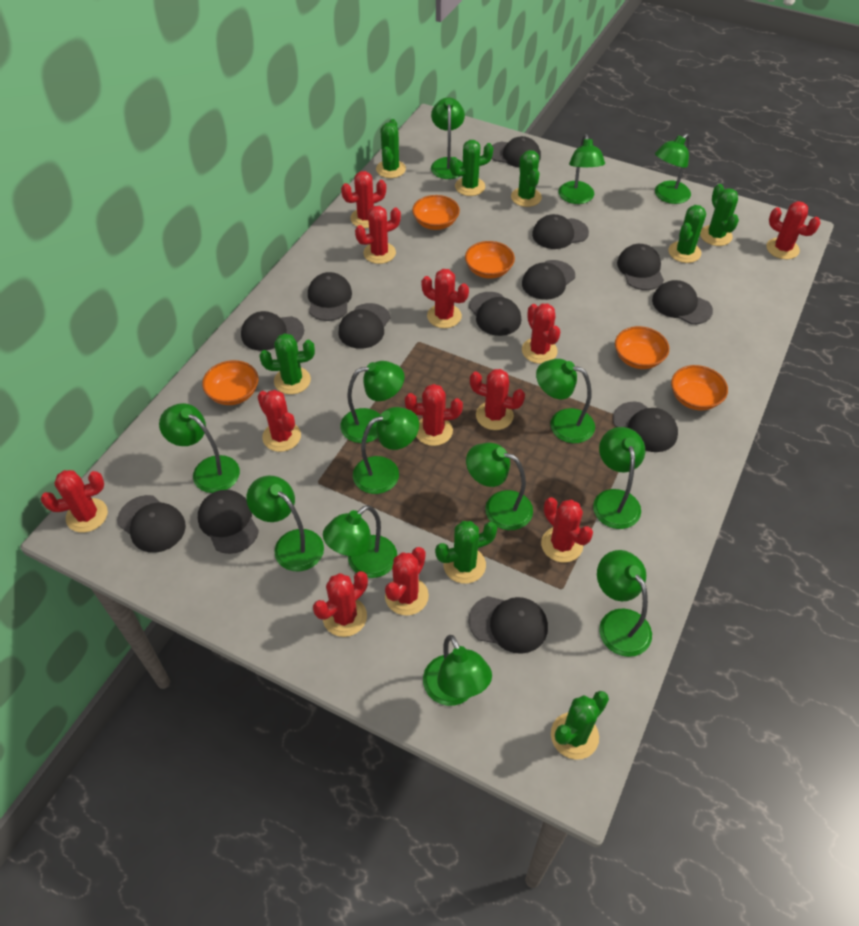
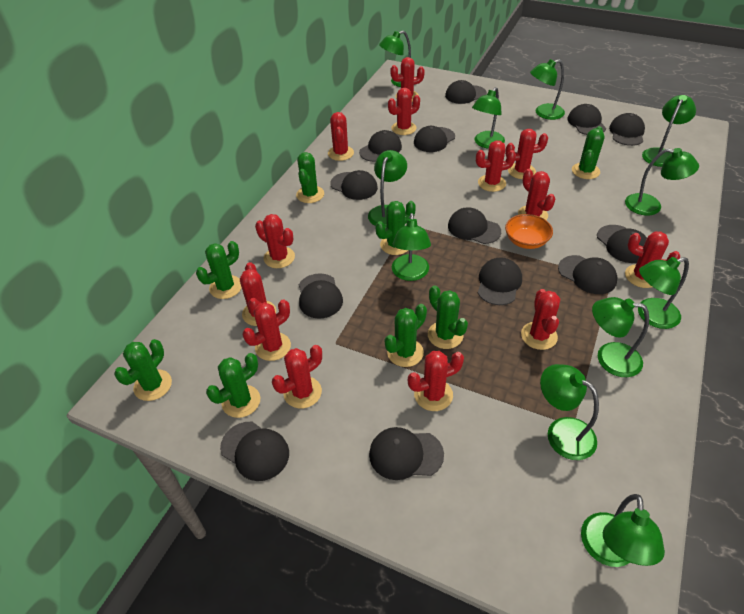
green lamp: 13 -> 11
orange bowl: 5 -> 1
red cactus: 12 -> 13

